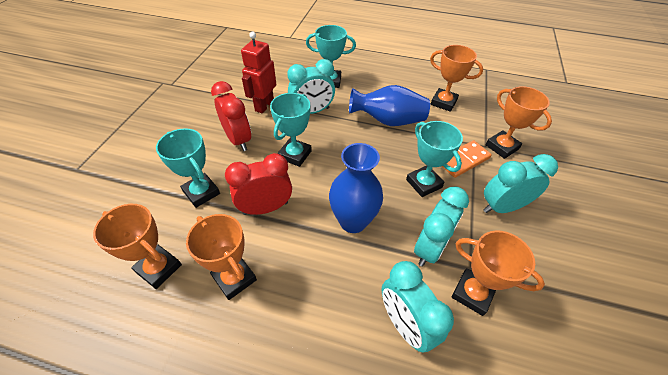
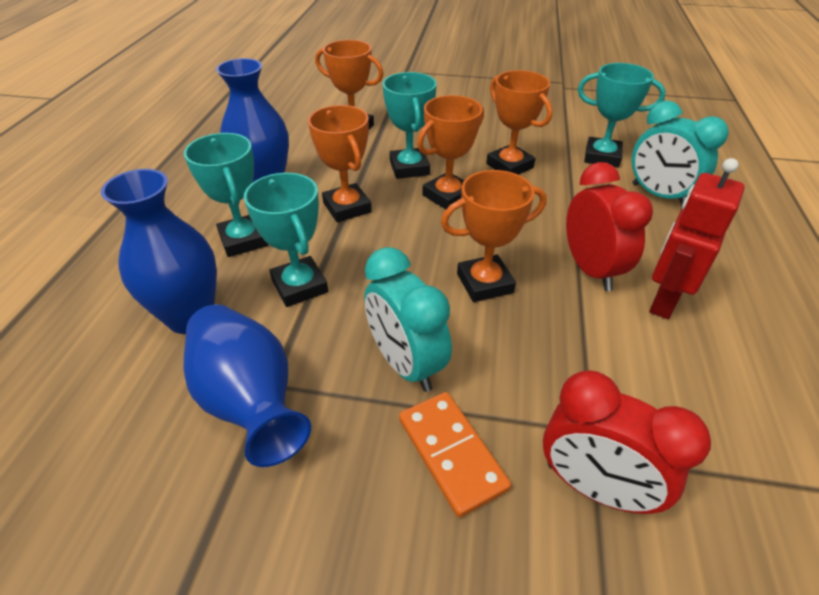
blue vase: 2 -> 3
turquoise clock: 4 -> 2

